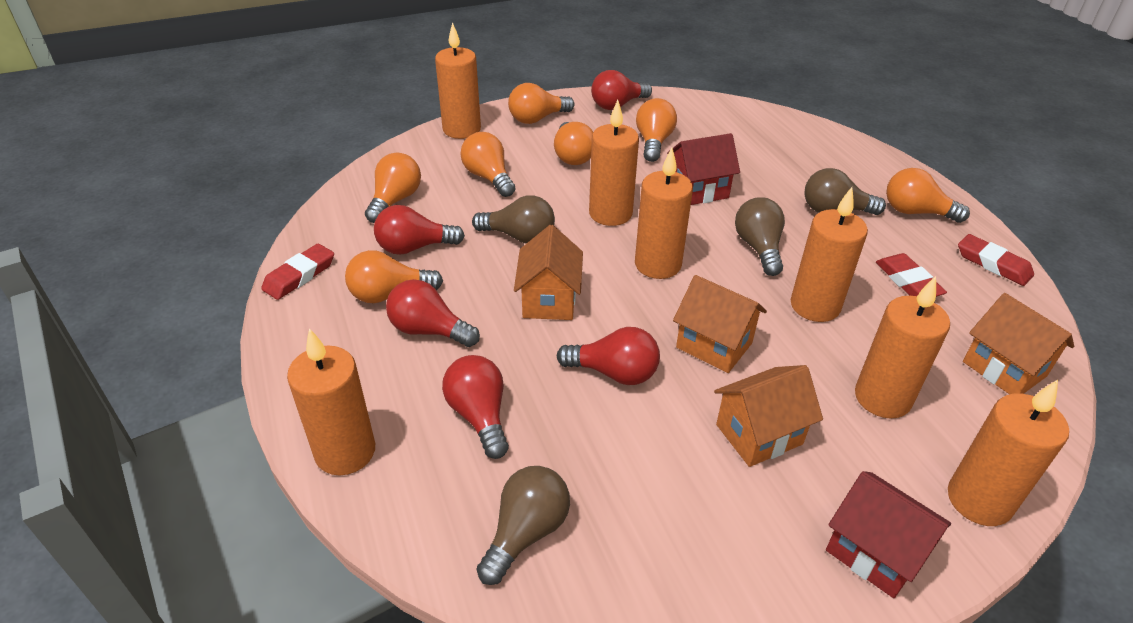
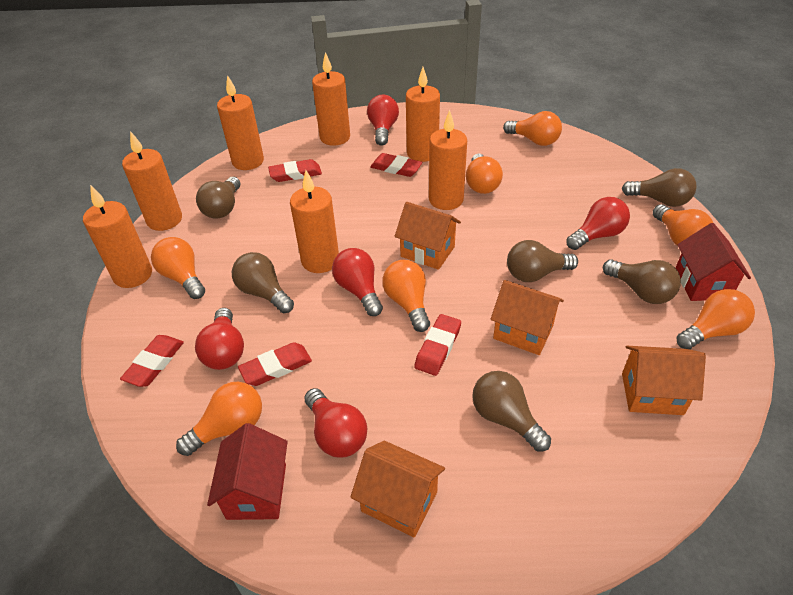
brown light bulb: 4 -> 6
red eraser: 3 -> 5

